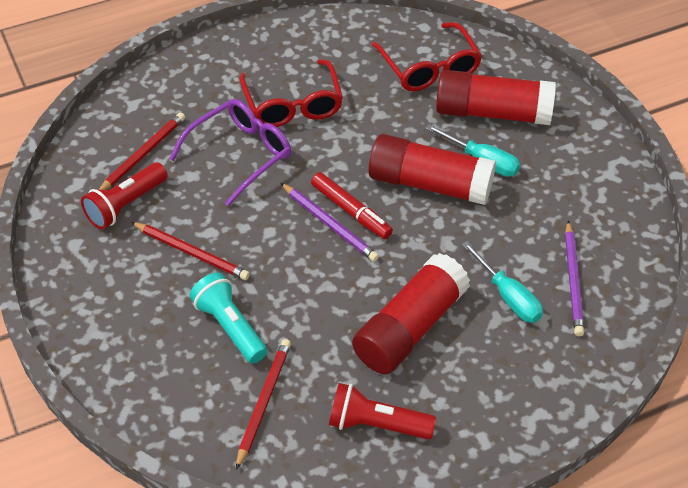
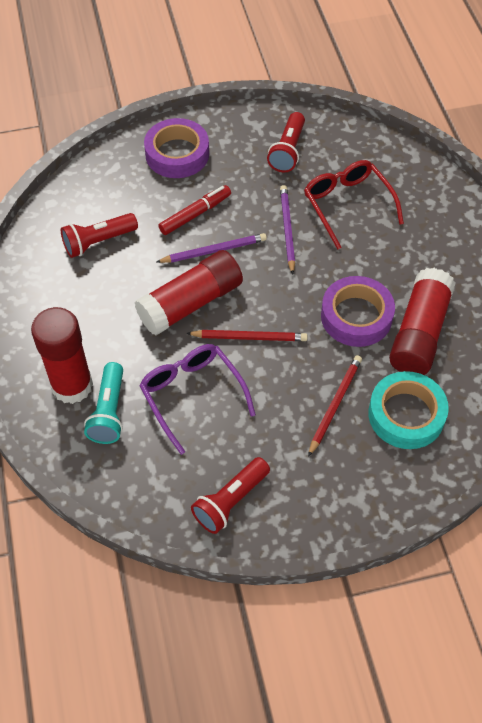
purple tape: 0 -> 2
red flashlight: 2 -> 3
red glasses: 2 -> 1
red pencil: 3 -> 2
turquoise screwdriver: 2 -> 0
turquoise tape: 0 -> 1

